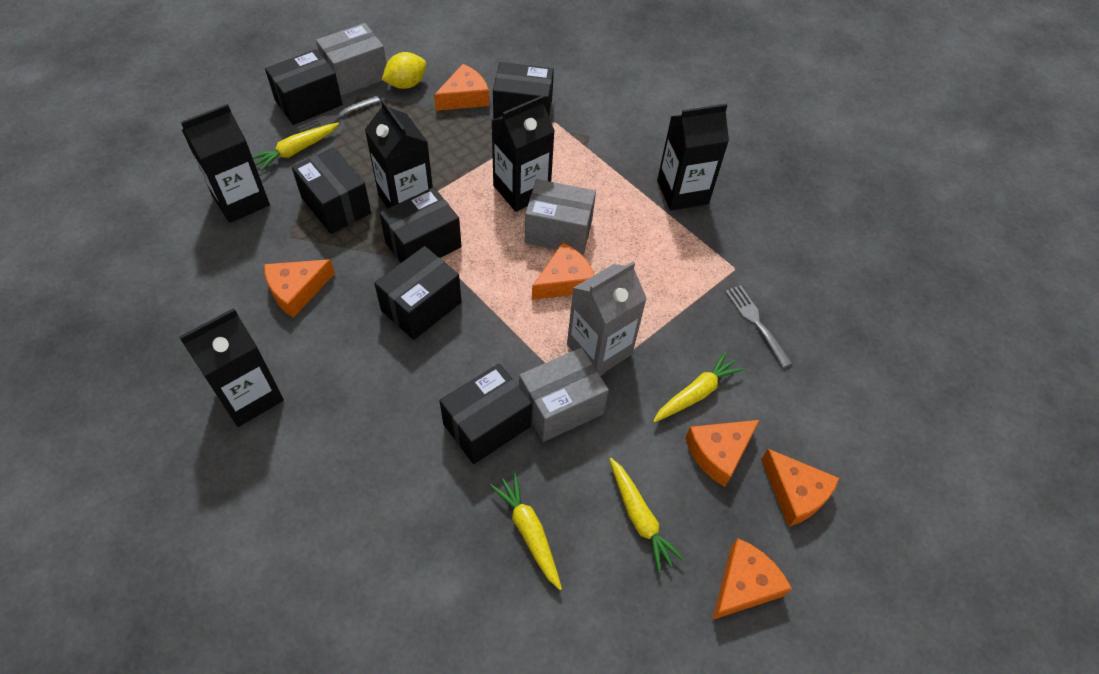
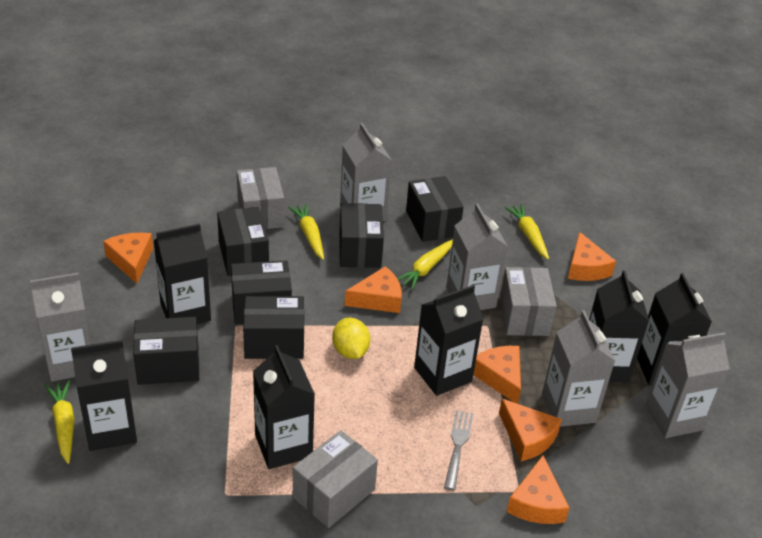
black carton: 5 -> 6
grey carton: 1 -> 5
grey fork: 2 -> 1

